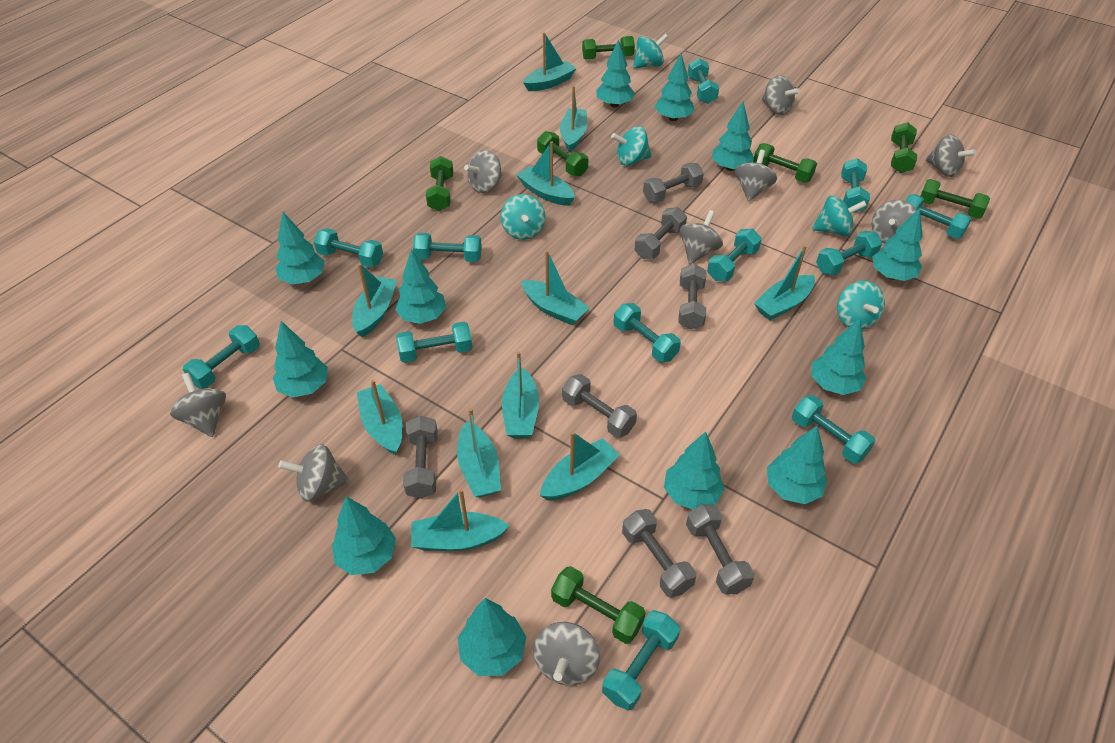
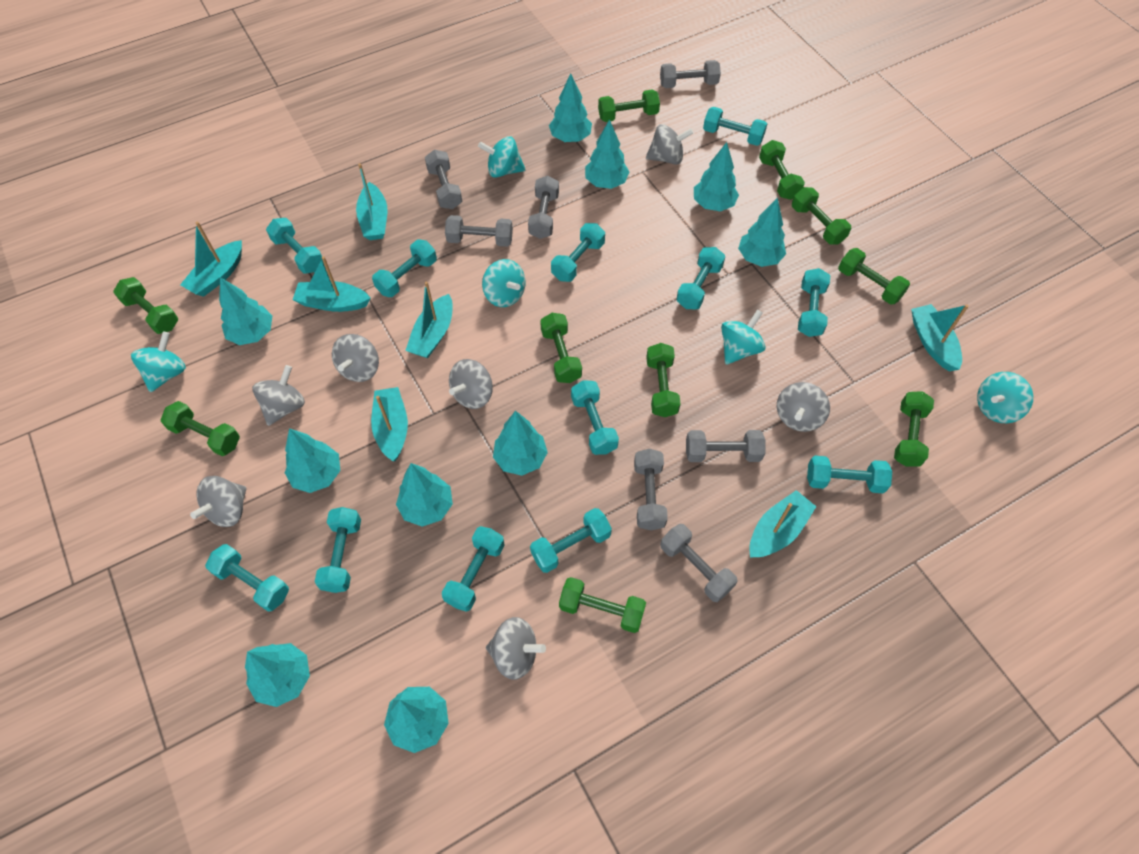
green dumbbell: 7 -> 10
grey spinning top: 9 -> 7
turquoise boat: 11 -> 7
turquoise tree: 12 -> 10

